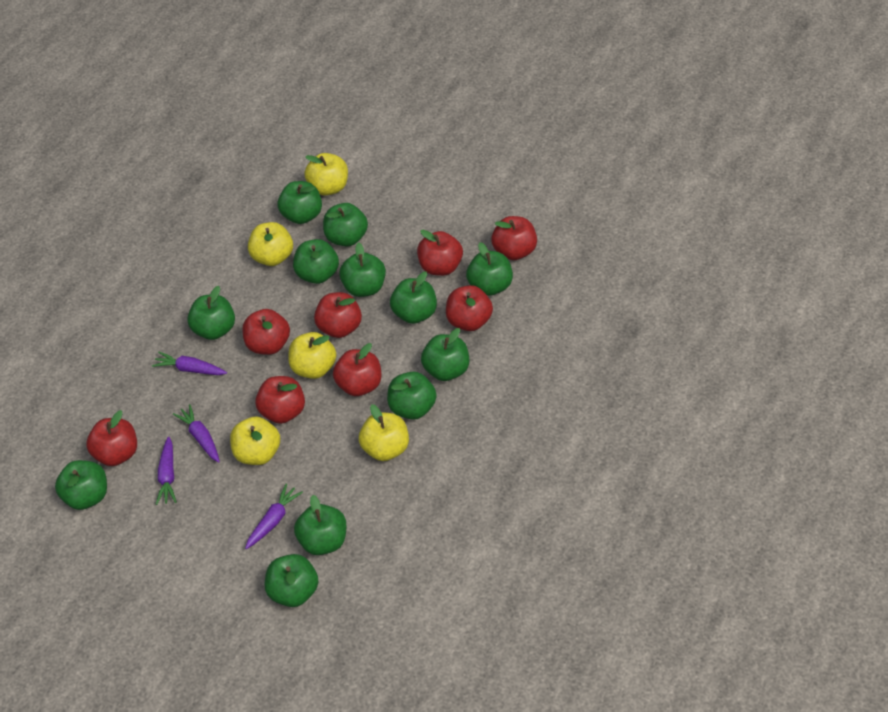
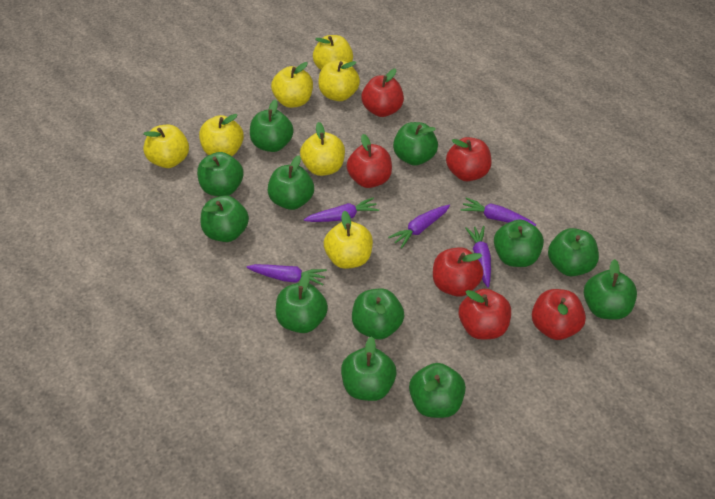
purple carrot: 4 -> 5
red apple: 8 -> 6
yellow apple: 5 -> 7

